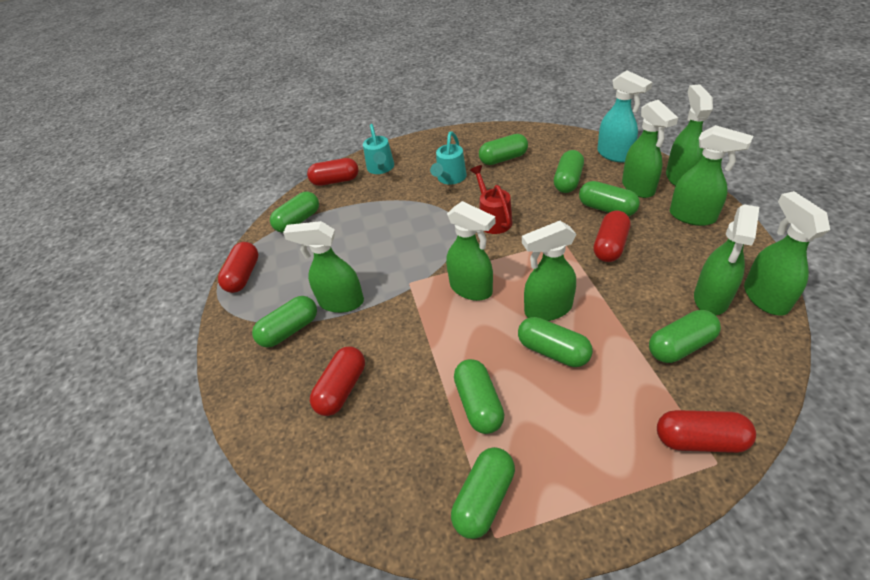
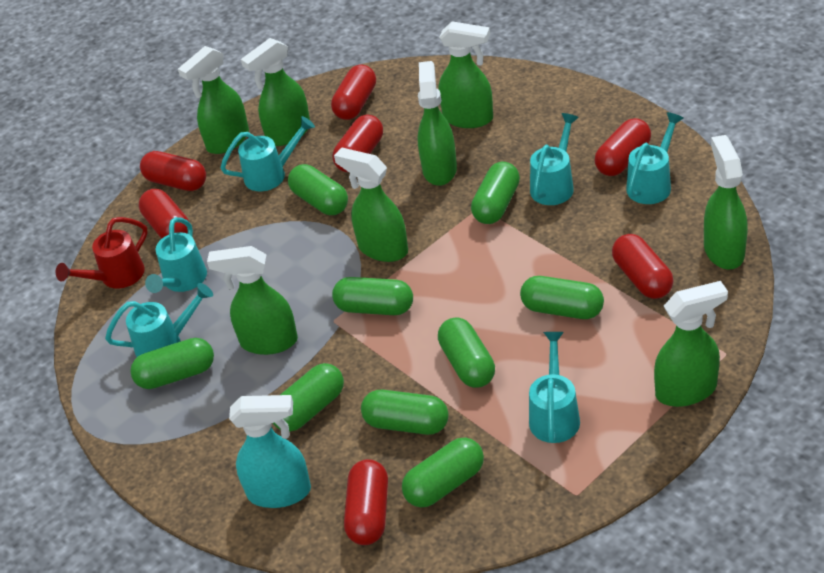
red capsule: 5 -> 7
turquoise watering can: 2 -> 6

